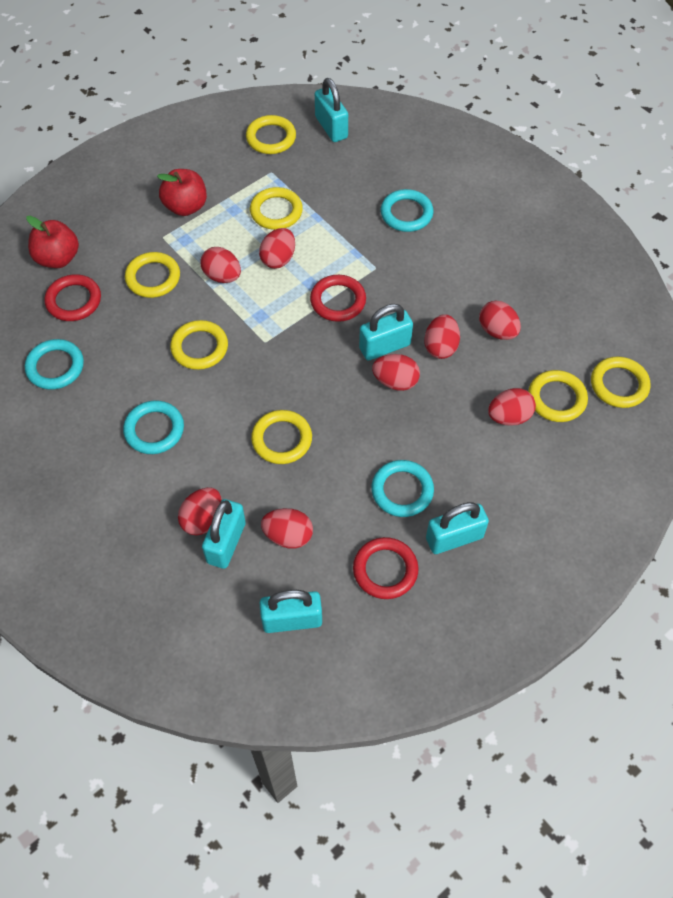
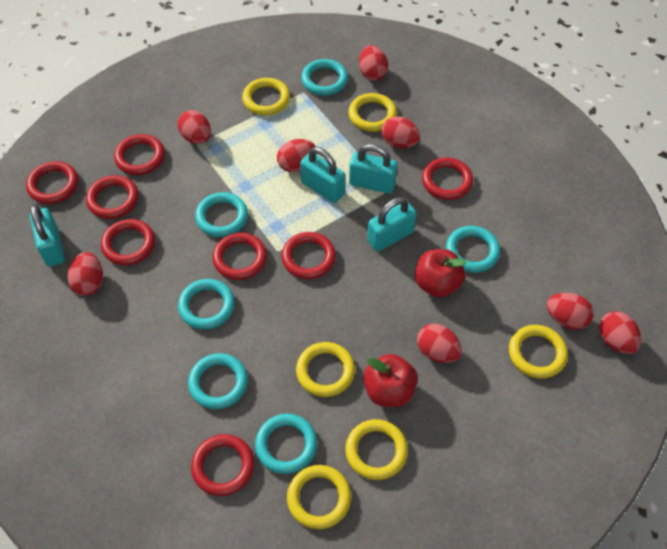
red ring: 3 -> 8
turquoise padlock: 5 -> 4
turquoise ring: 4 -> 6
yellow ring: 7 -> 6

